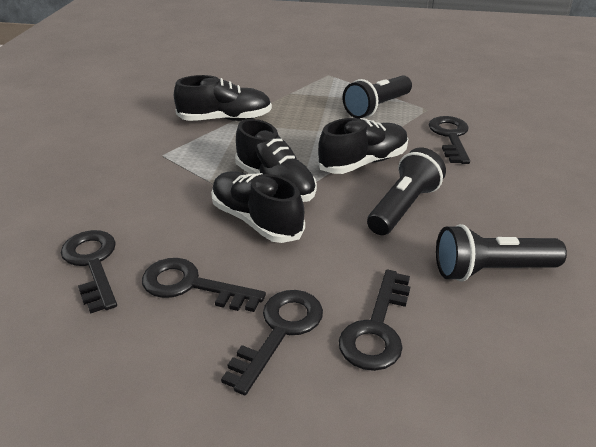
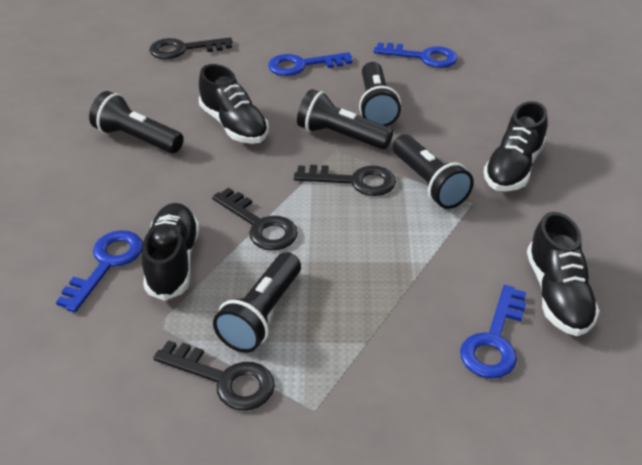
black flashlight: 3 -> 5
black key: 5 -> 4
blue key: 0 -> 4

